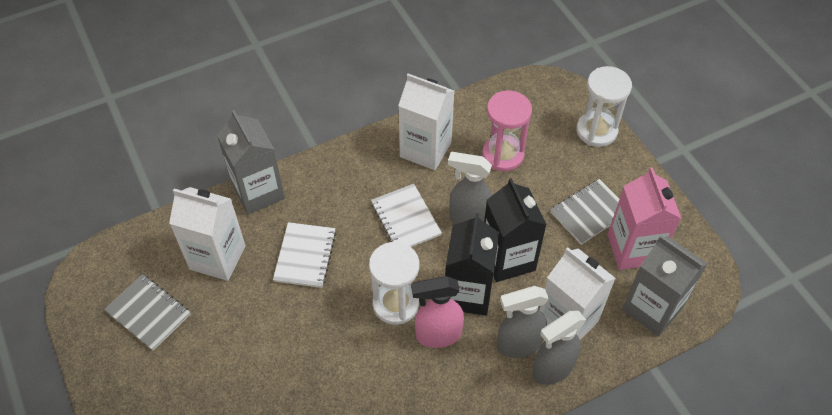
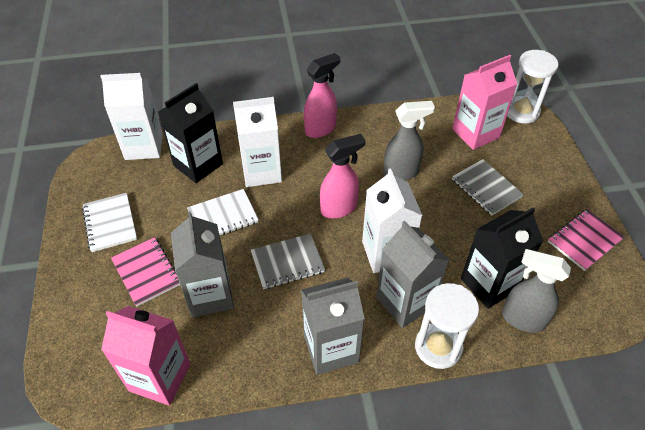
grey carton: 2 -> 3
grey spray bottle: 3 -> 2
pink carton: 1 -> 2
pink hourglass: 1 -> 0
pink notebook: 0 -> 2
pink spray bottle: 1 -> 2

